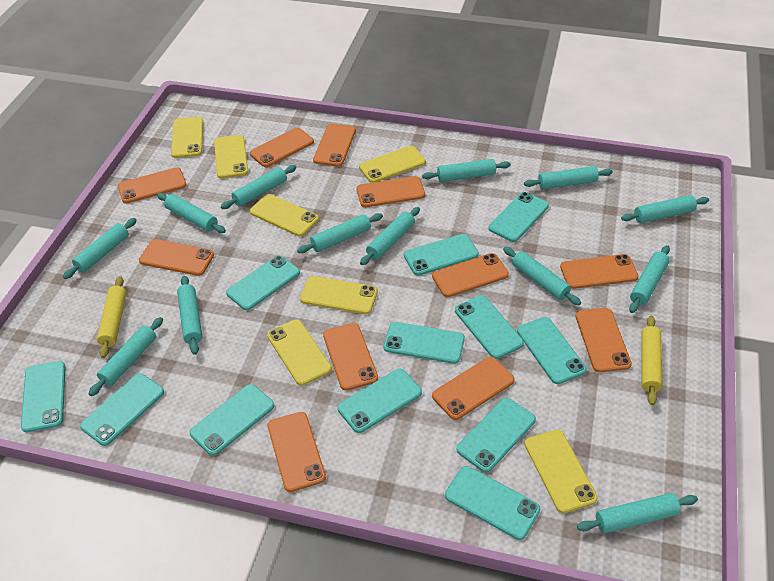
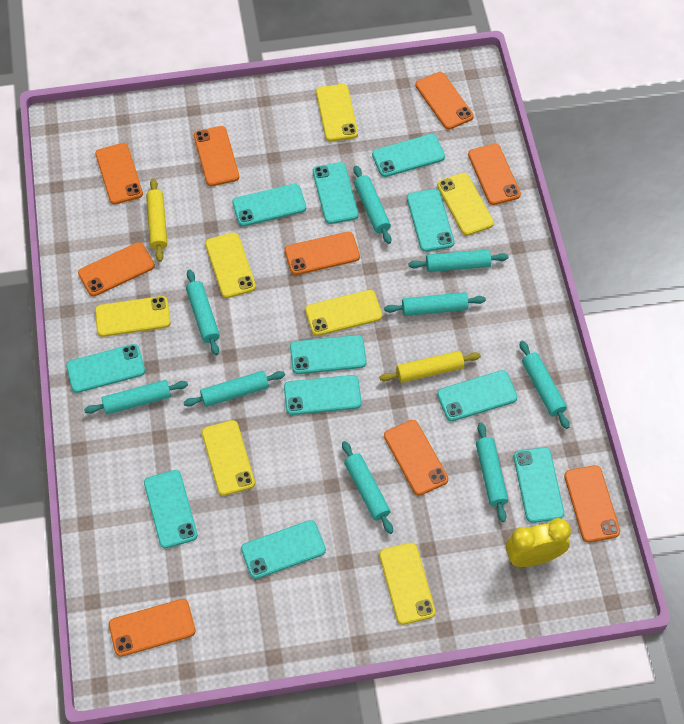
orange phone: 11 -> 9
turquoise phone: 12 -> 11
turquoise rolling pin: 13 -> 9
yellow clock: 0 -> 1

